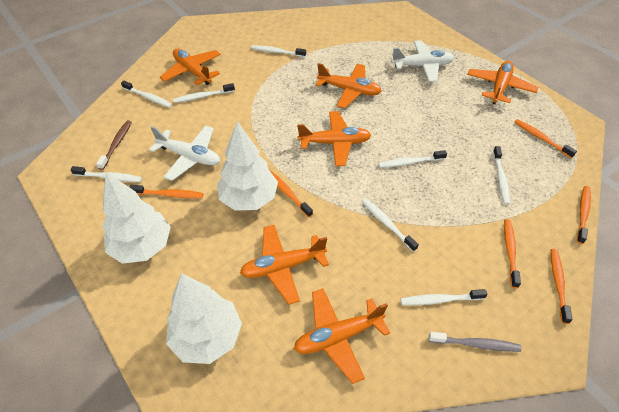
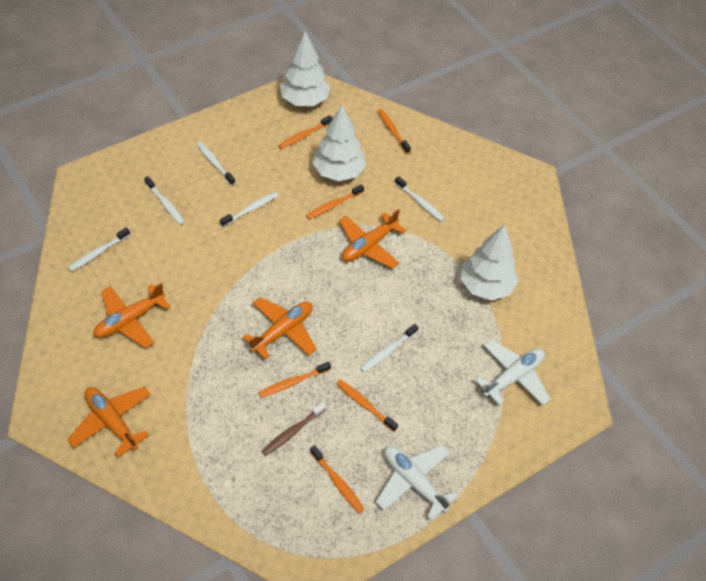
grey toothbrush: 1 -> 0
orange plane: 6 -> 4
white toothbrush: 8 -> 6

